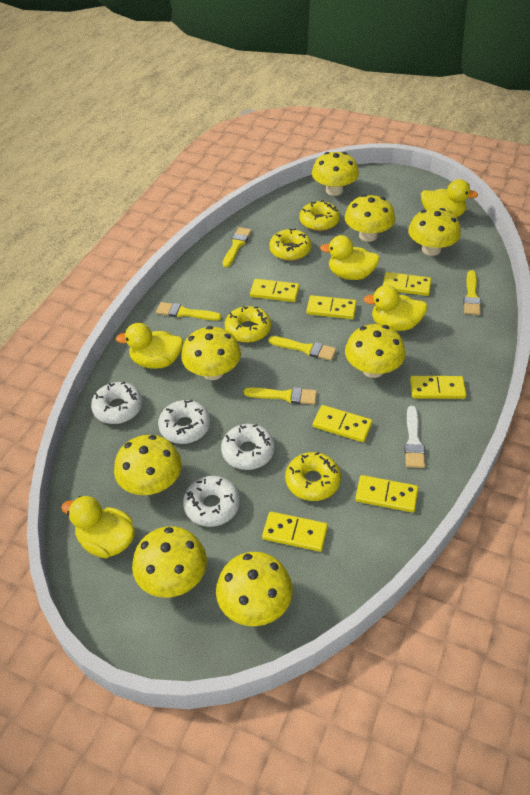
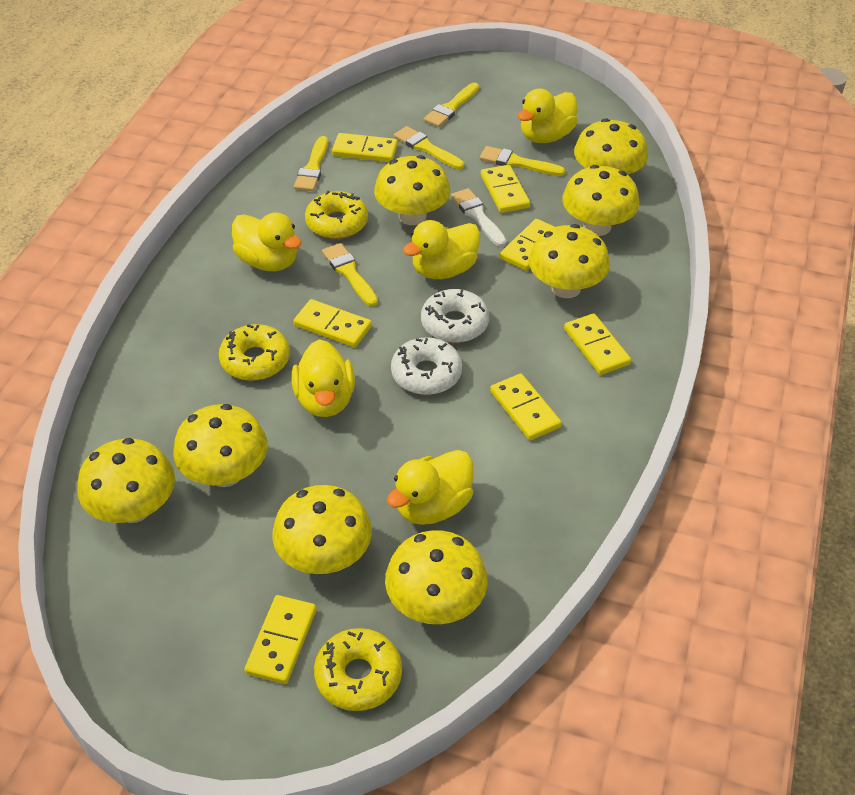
white donut: 4 -> 2
yellow donut: 4 -> 3

